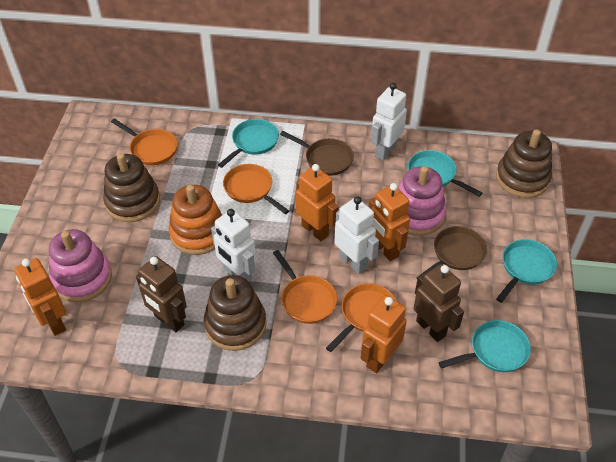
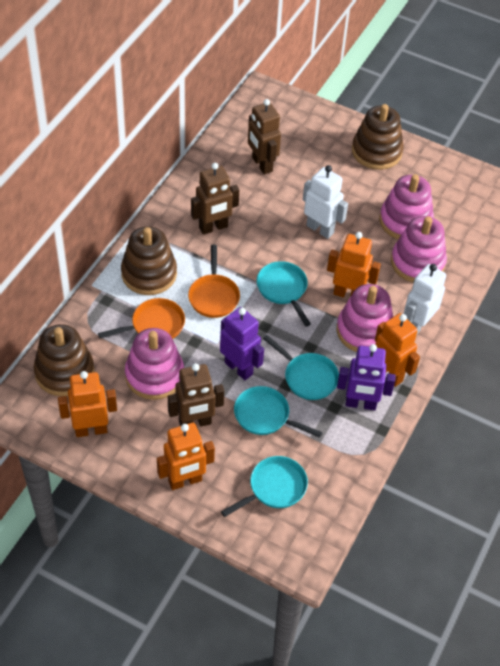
brown pan: 2 -> 0
brown robot: 2 -> 3
orange pan: 4 -> 2
orange stacking toy: 1 -> 0
pink stacking toy: 2 -> 4
purple robot: 0 -> 2
white robot: 3 -> 2

